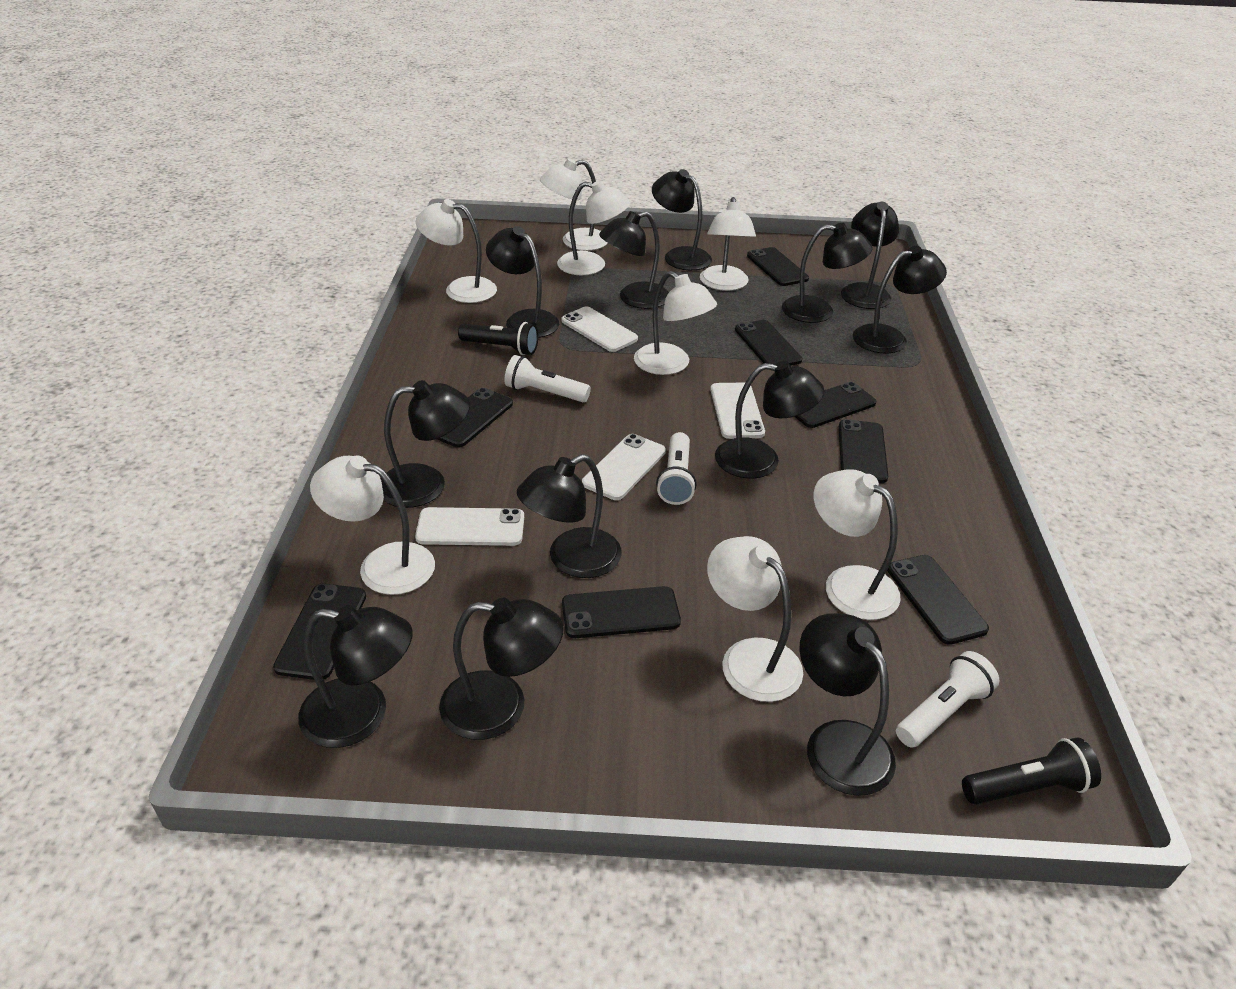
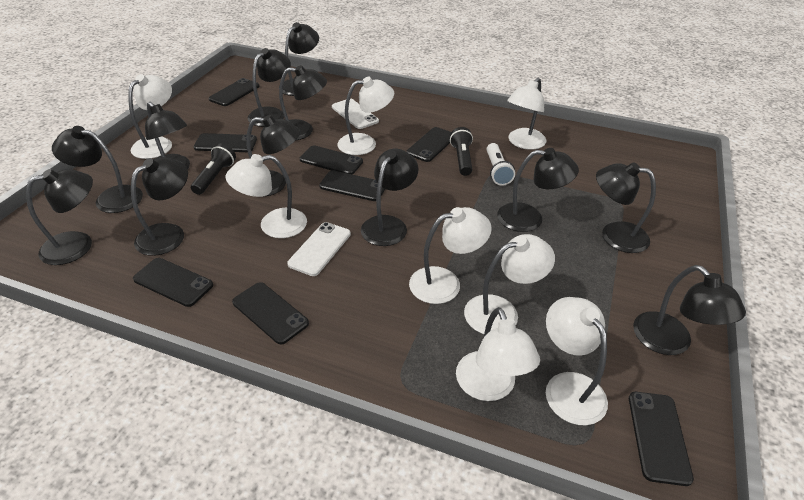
white flashlight: 3 -> 1
white phone: 4 -> 2

